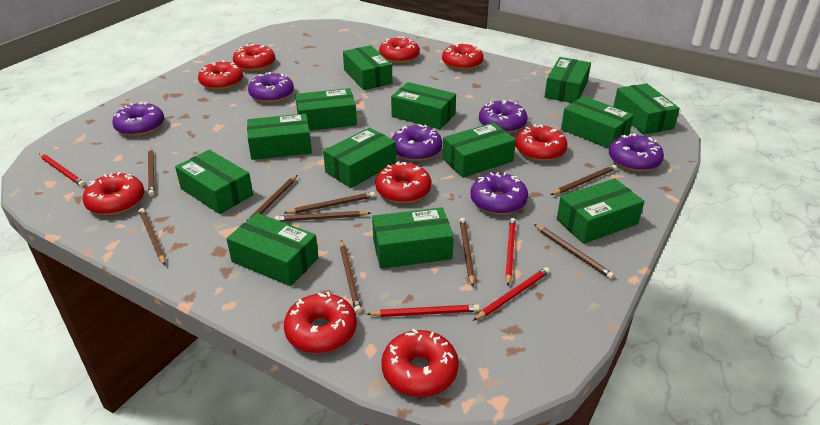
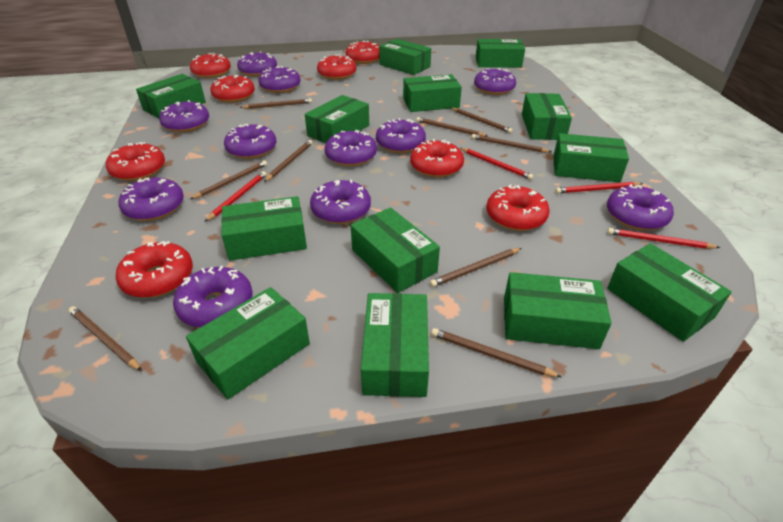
purple donut: 6 -> 11
red donut: 9 -> 8

